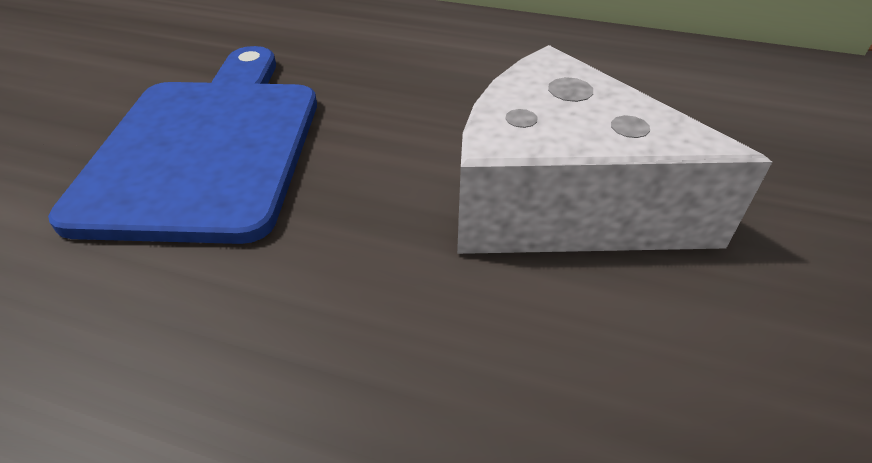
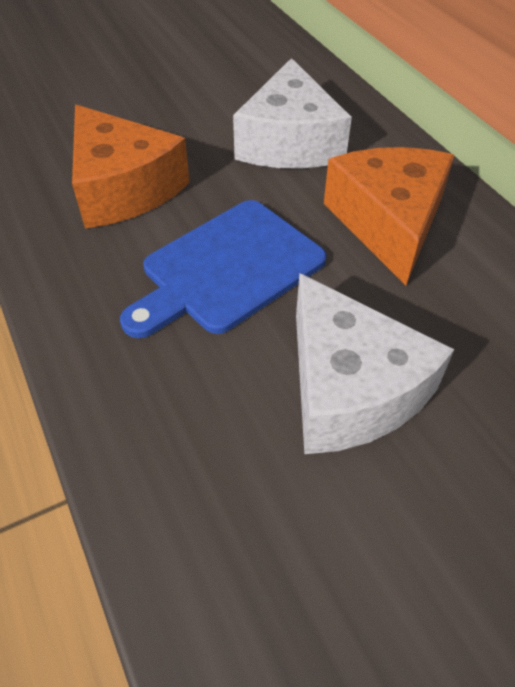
orange cheese: 0 -> 2
white cheese: 1 -> 2

